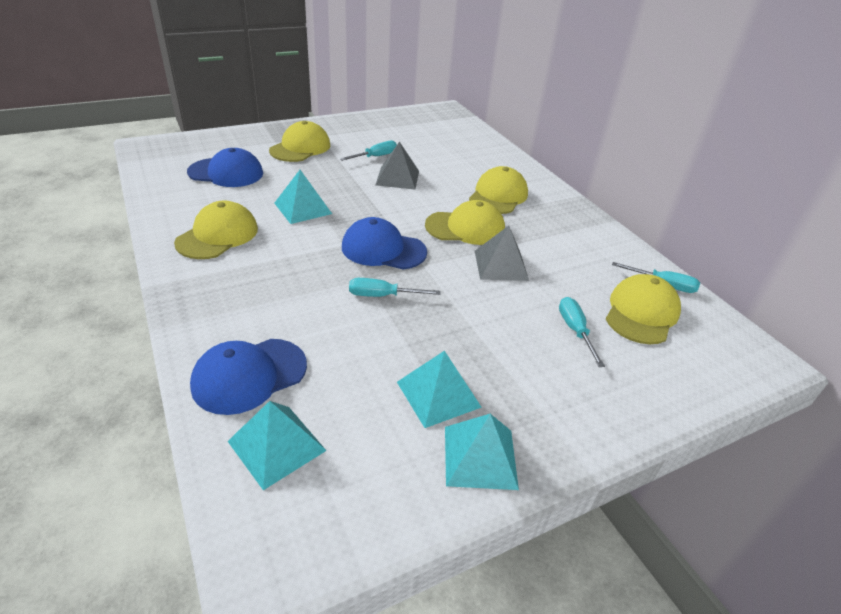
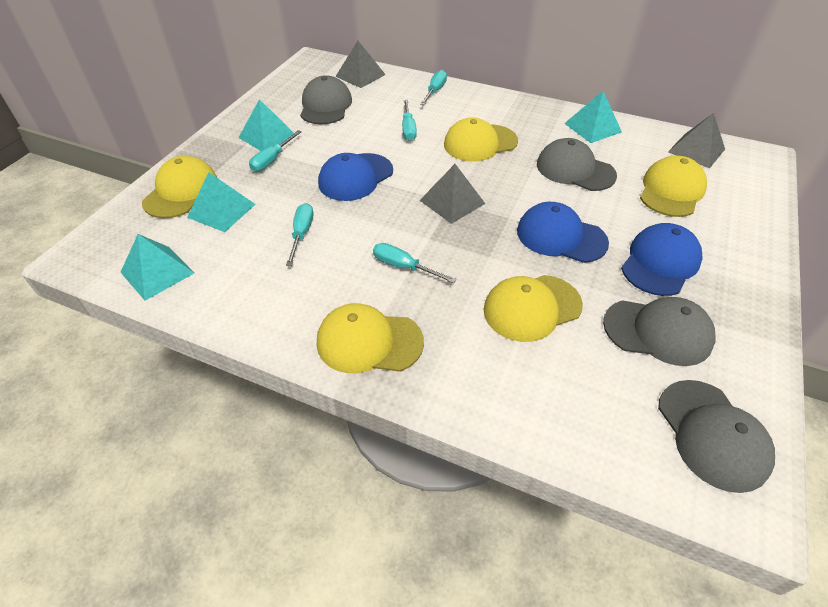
grey cap: 0 -> 4
grey pyramid: 2 -> 3
turquoise screwdriver: 4 -> 5

